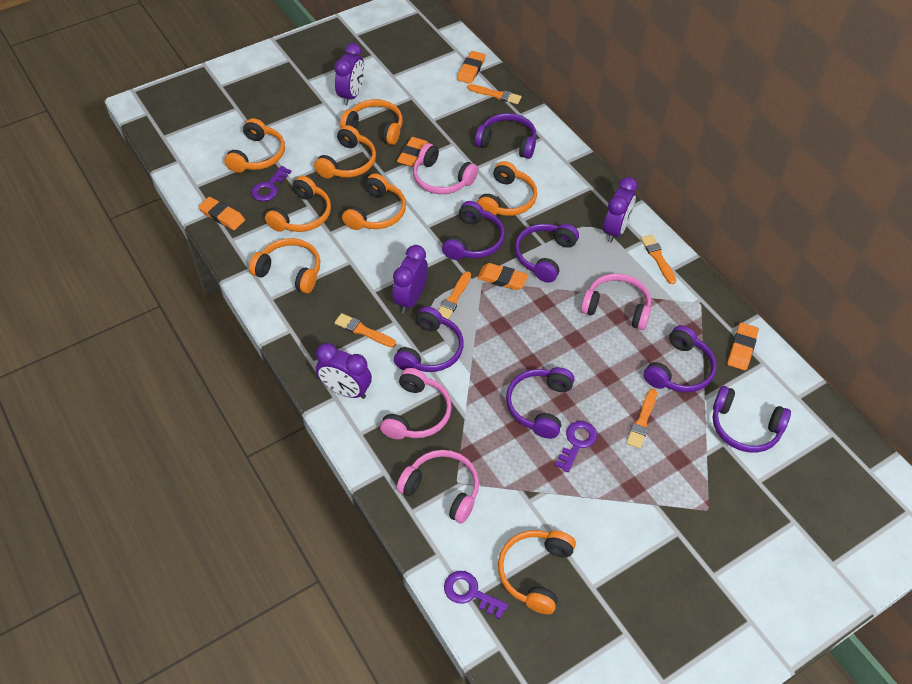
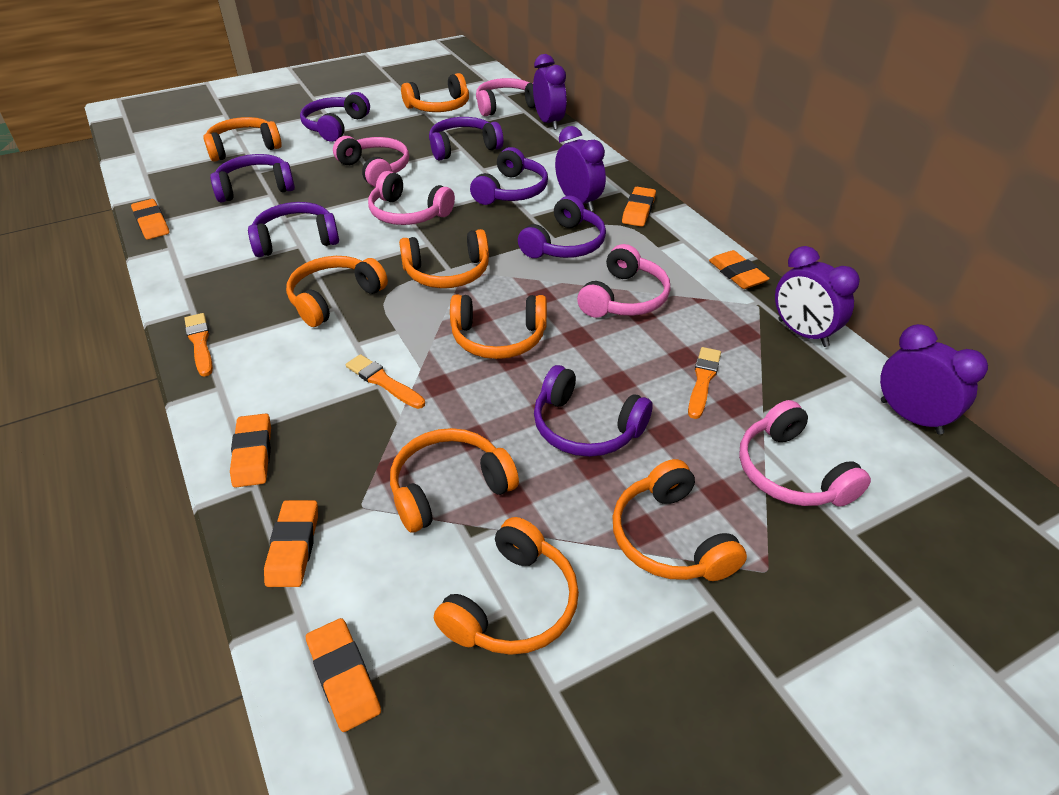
orange brush: 5 -> 3
orange eraser: 5 -> 6
pink headphones: 4 -> 5
purple key: 3 -> 0

